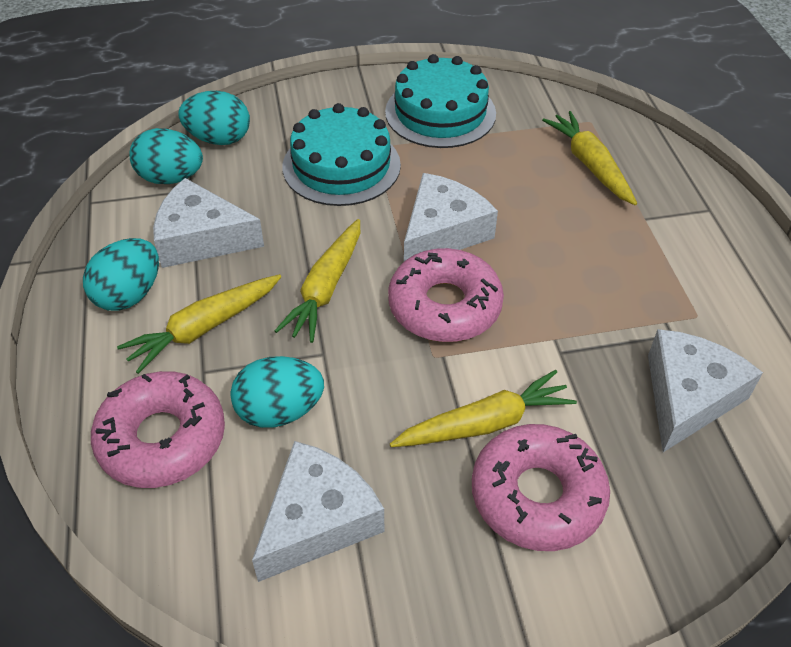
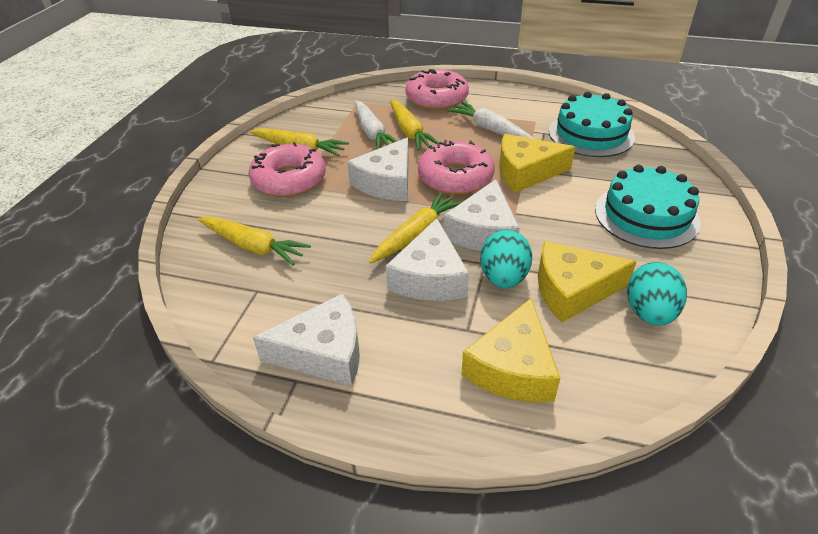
turquoise egg: 4 -> 2
white carrot: 0 -> 2
yellow cheese: 0 -> 3

